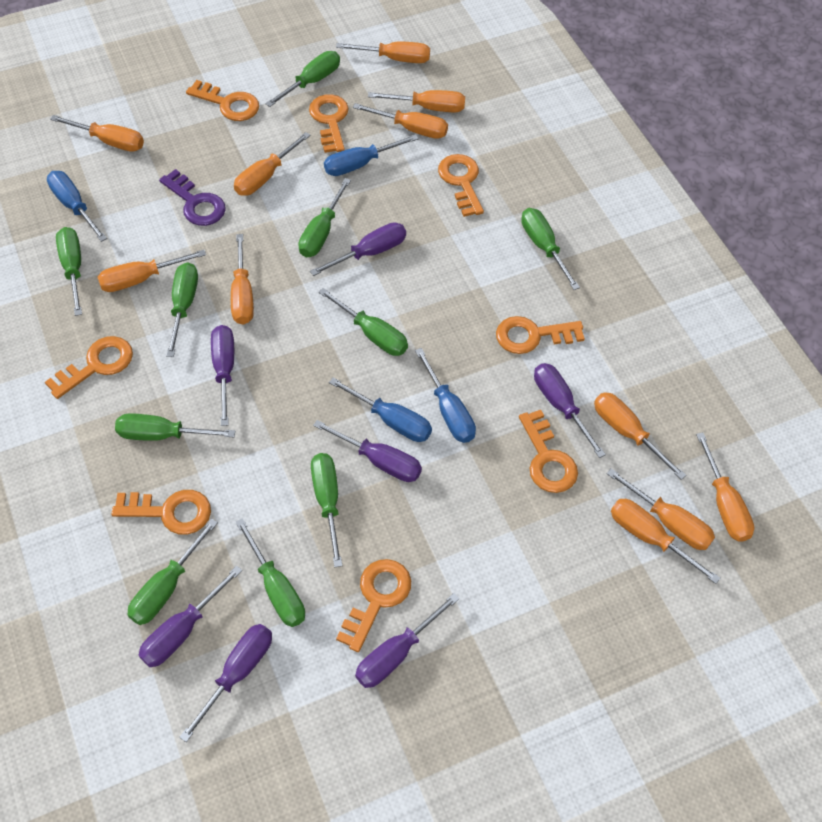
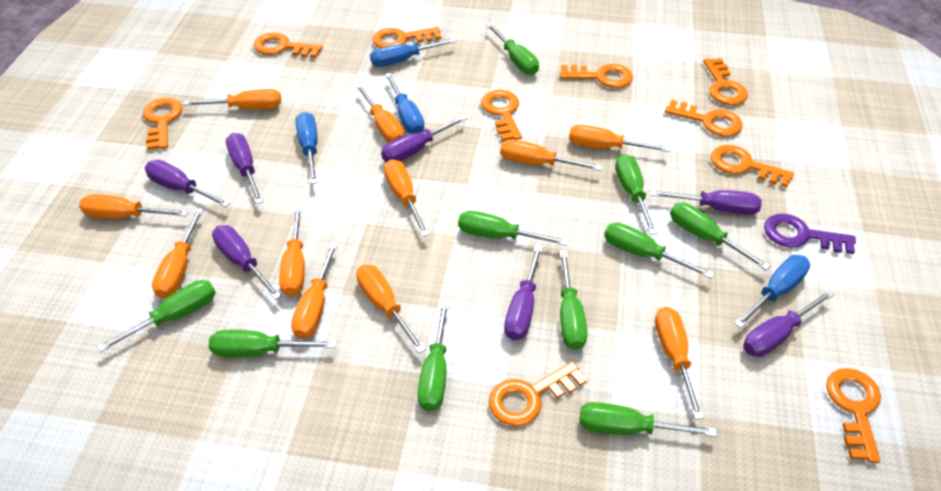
orange key: 8 -> 10

